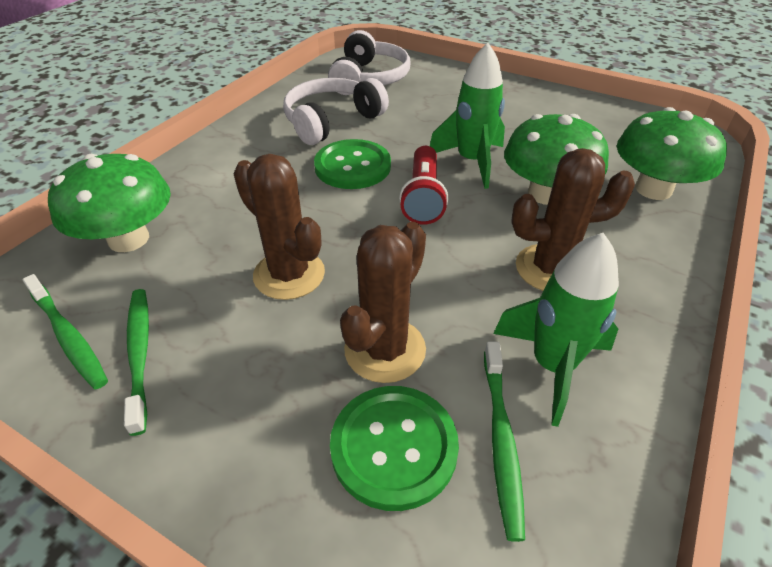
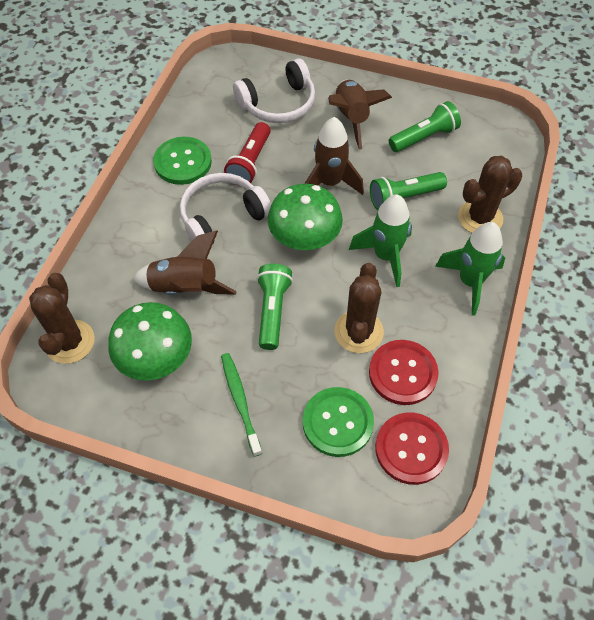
brown rocket: 0 -> 3
green flashlight: 0 -> 3
green mushroom: 3 -> 2
green toothbrush: 3 -> 1
red button: 0 -> 2

